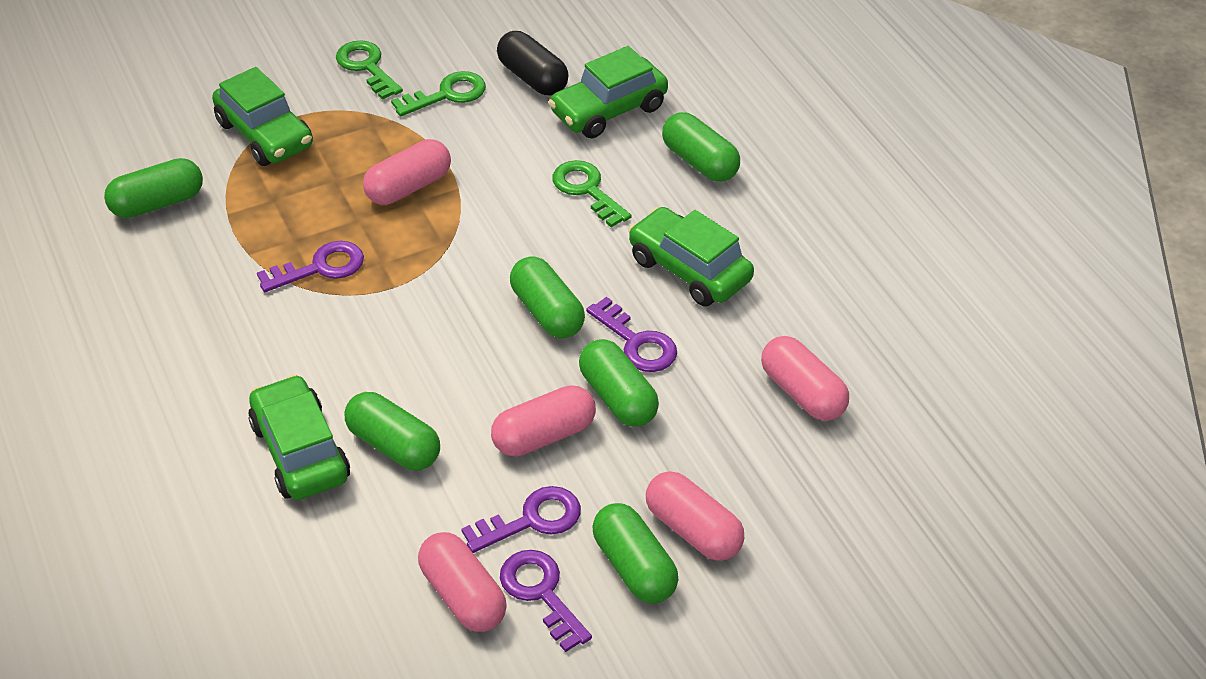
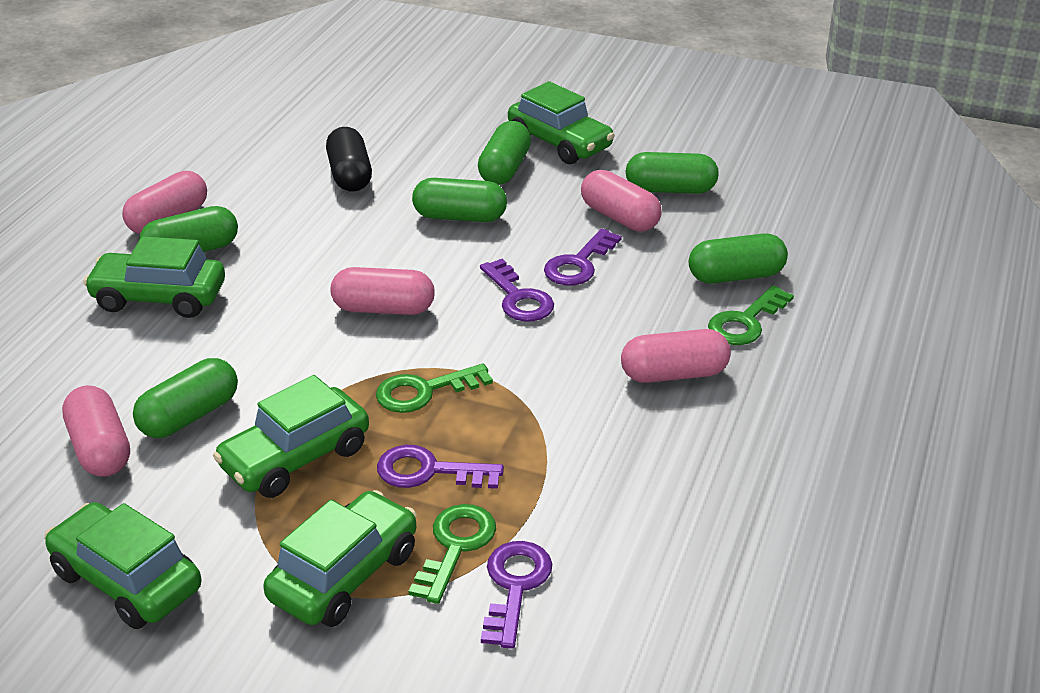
green car: 4 -> 5

